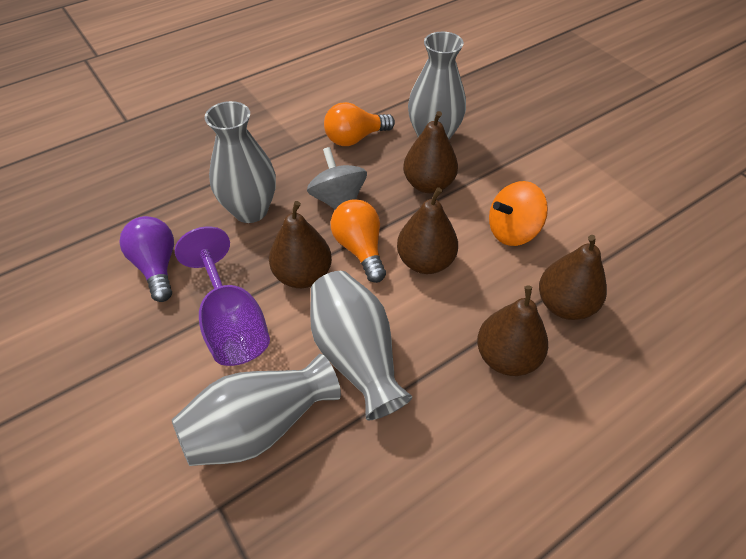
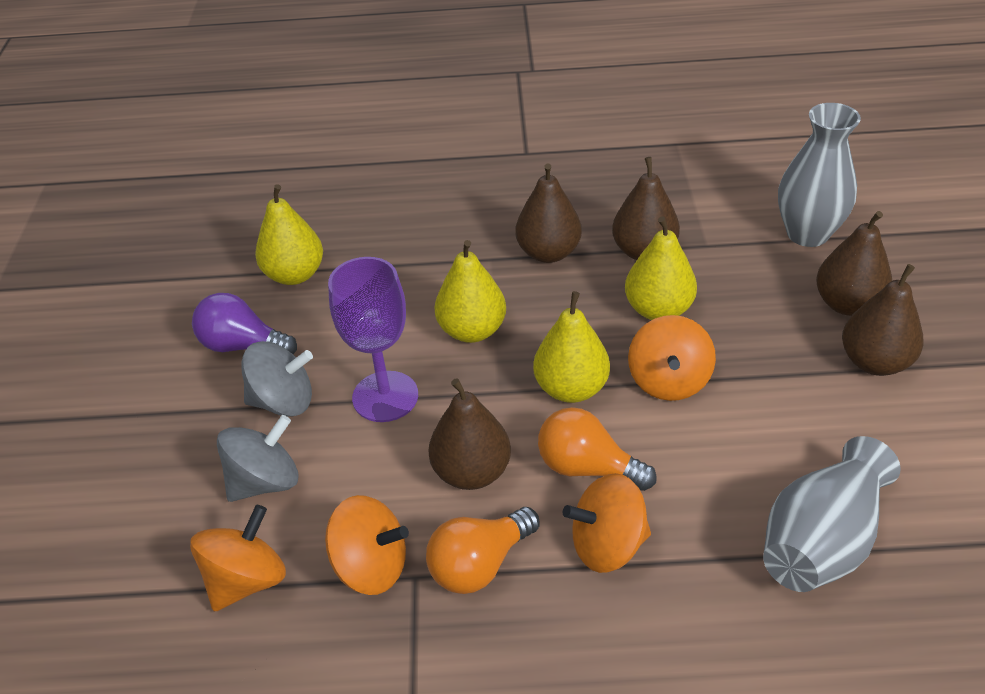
grey spinning top: 1 -> 2
grey vase: 4 -> 2
orange spinning top: 1 -> 4
yellow pear: 0 -> 4

